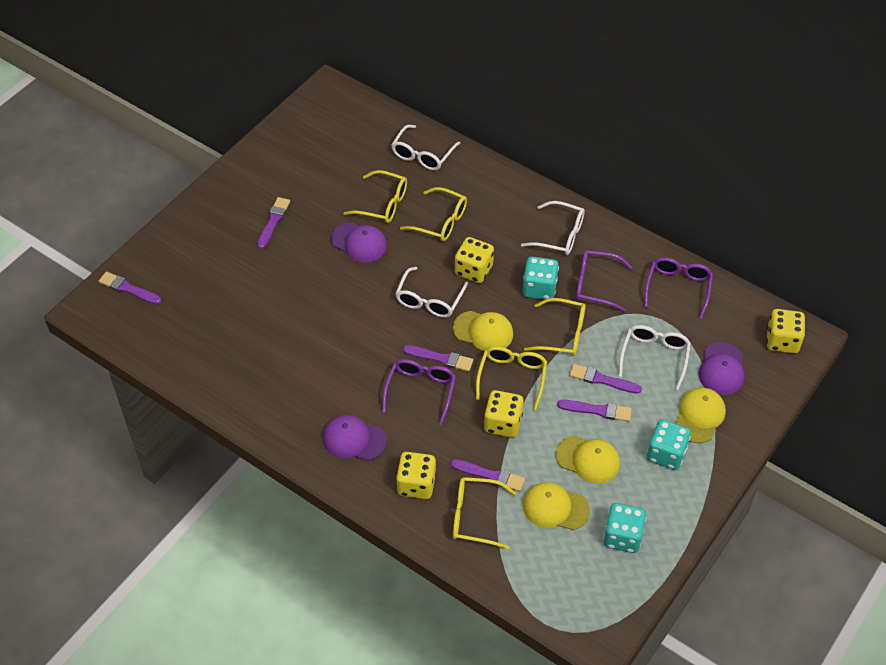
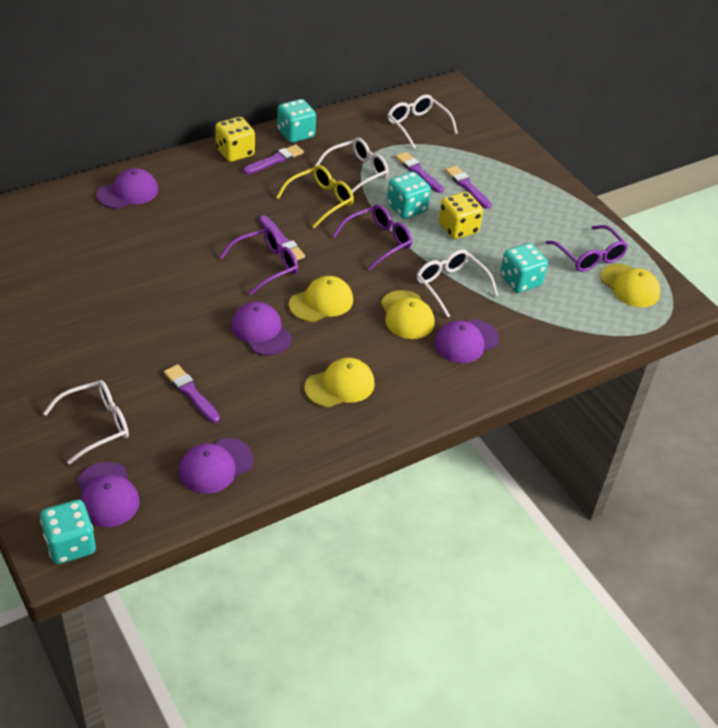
purple brush: 6 -> 5
purple cap: 3 -> 5
turquoise dice: 3 -> 4
yellow dice: 4 -> 2
yellow glasses: 5 -> 1

